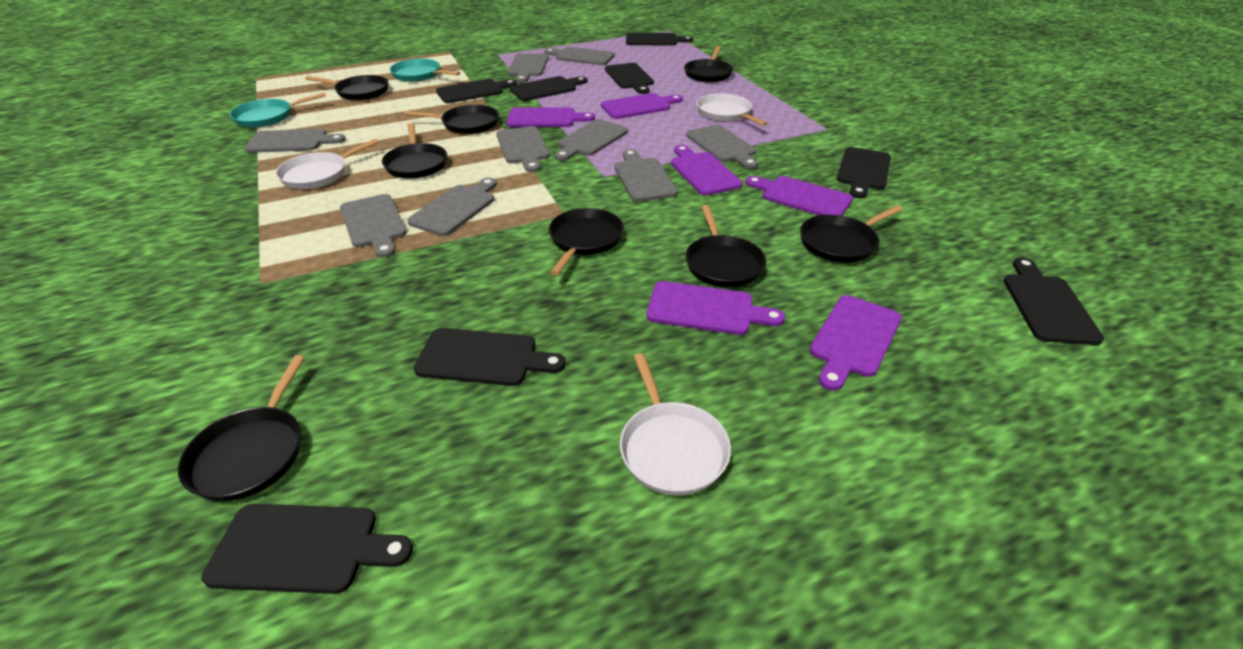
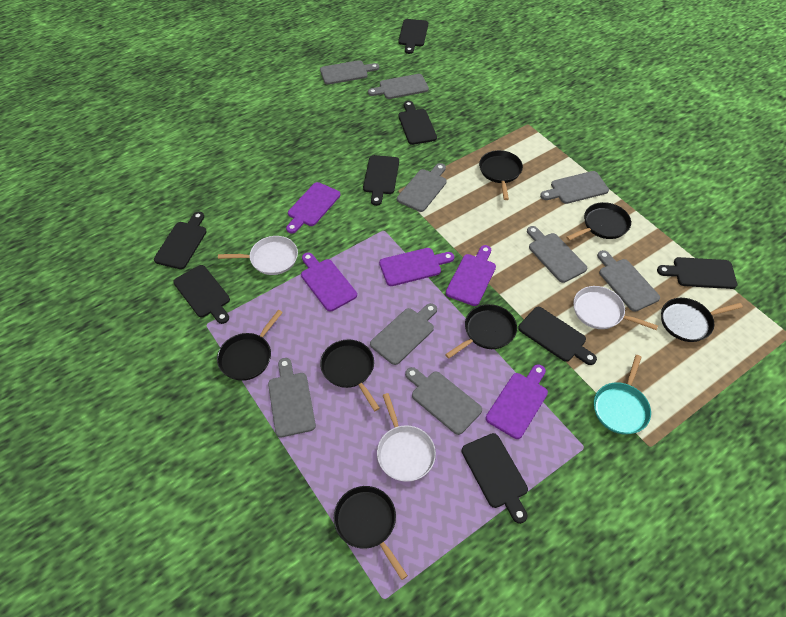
black pan: 8 -> 7
purple cutting board: 6 -> 5
turquoise pan: 2 -> 1

